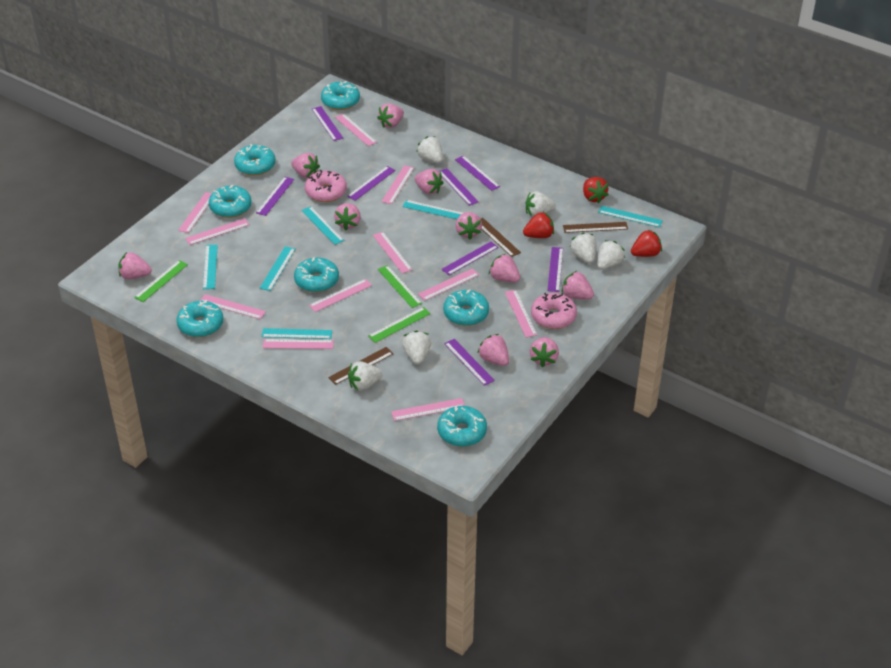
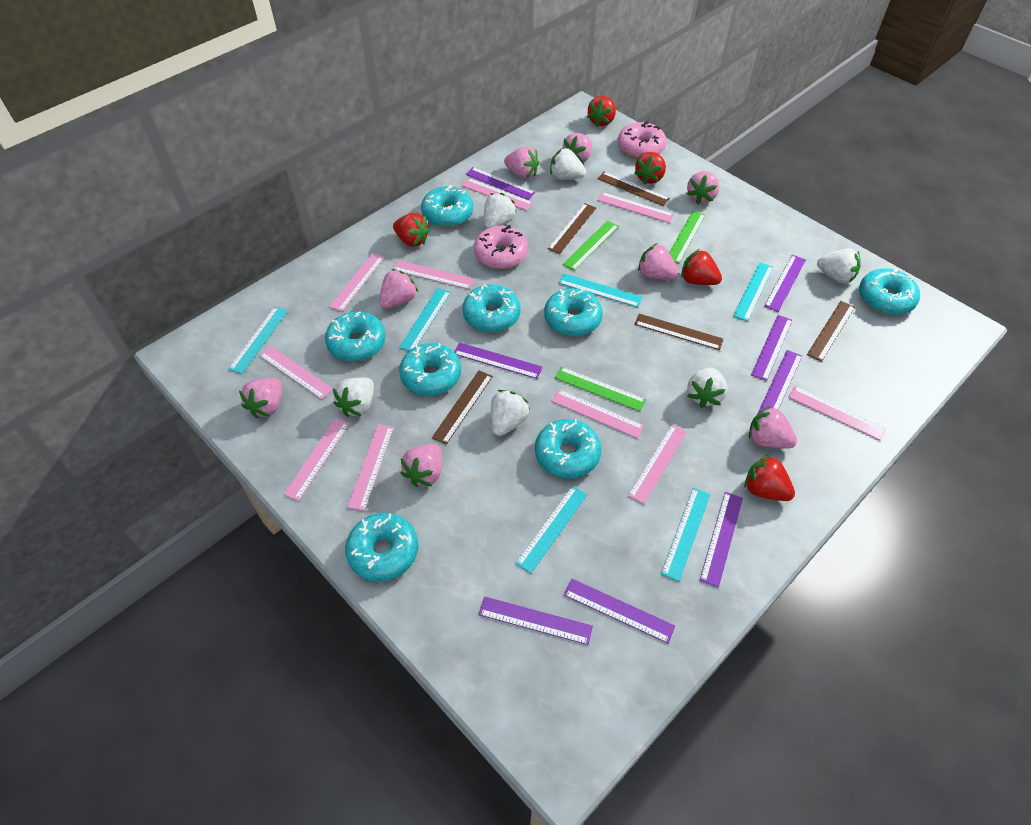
brown ruler: 3 -> 5
pink ruler: 11 -> 10
pink strawberry: 10 -> 8
red strawberry: 3 -> 5
turquoise donut: 7 -> 8

